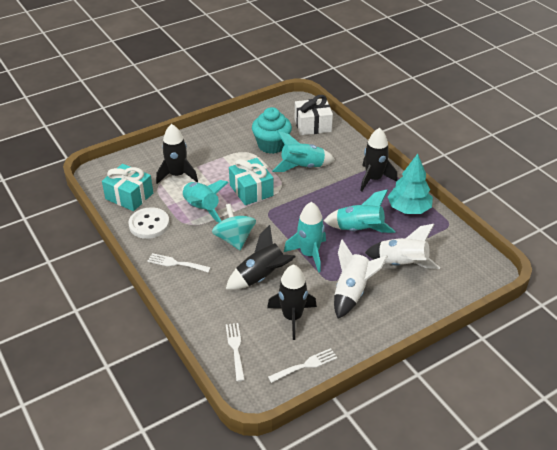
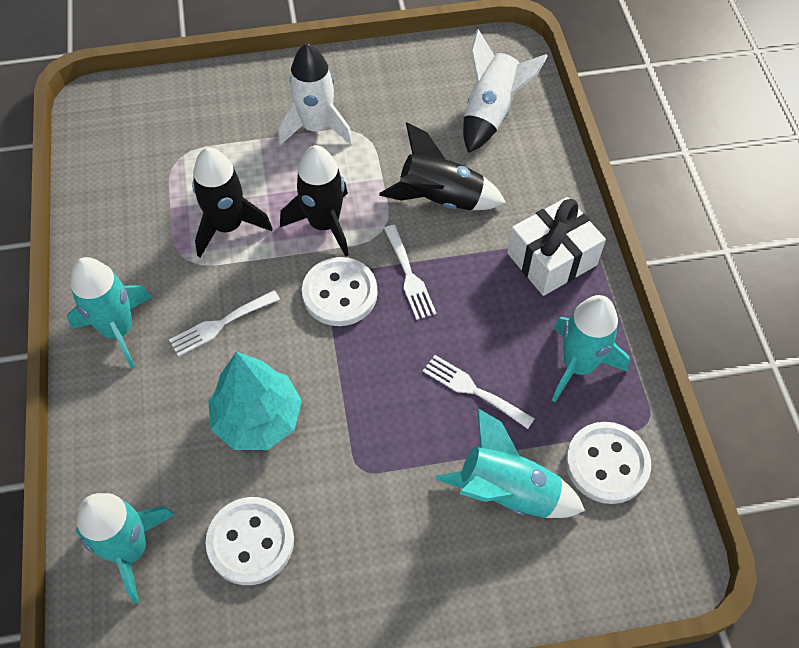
black rocket: 4 -> 3
turquoise cupcake: 1 -> 0
turquoise gift: 2 -> 0
turquoise spinning top: 1 -> 0
white button: 1 -> 3

